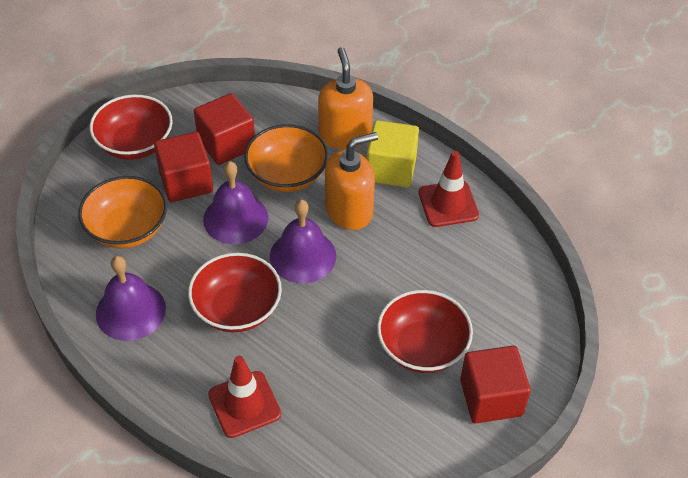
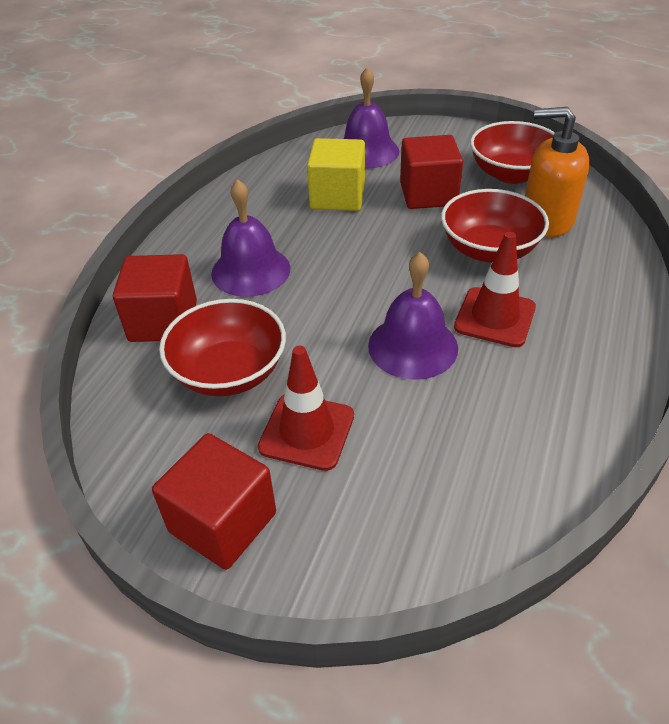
orange bowl: 2 -> 0
orange soap dispenser: 2 -> 1

